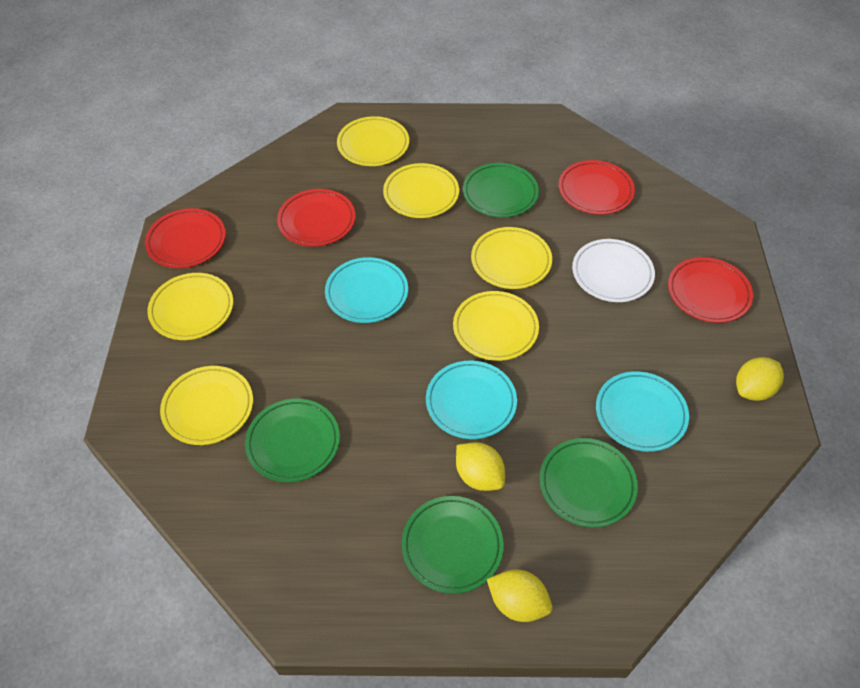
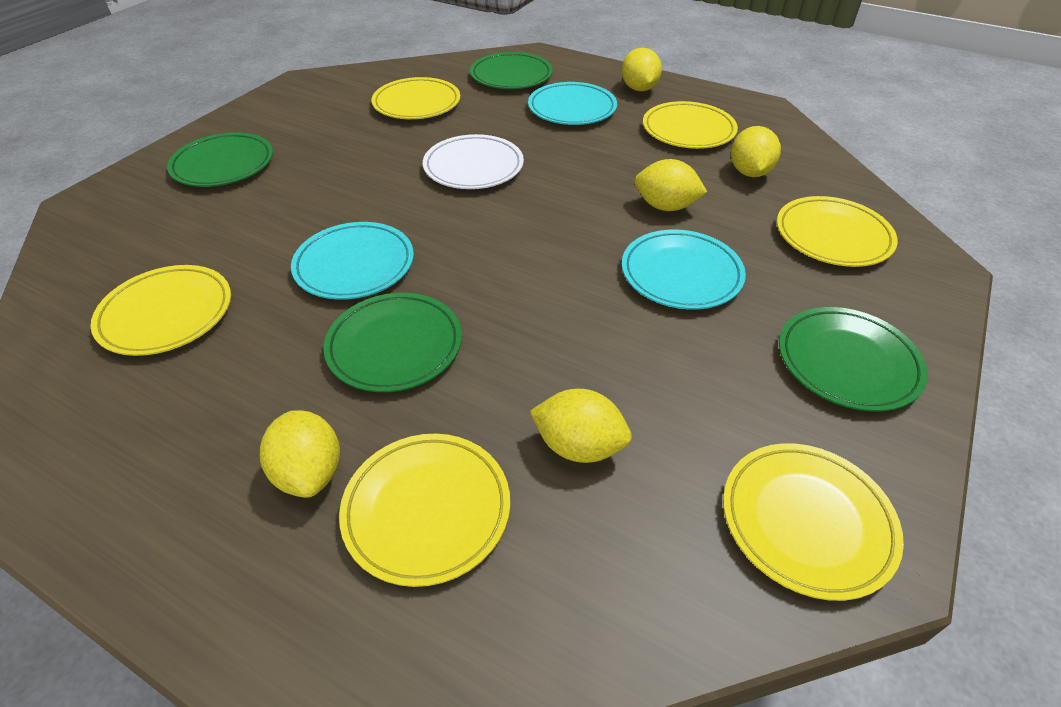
red plate: 4 -> 0
yellow lemon: 3 -> 5

